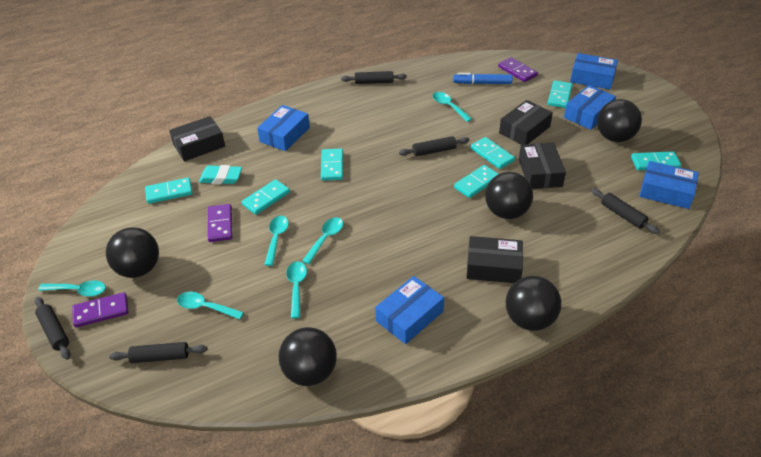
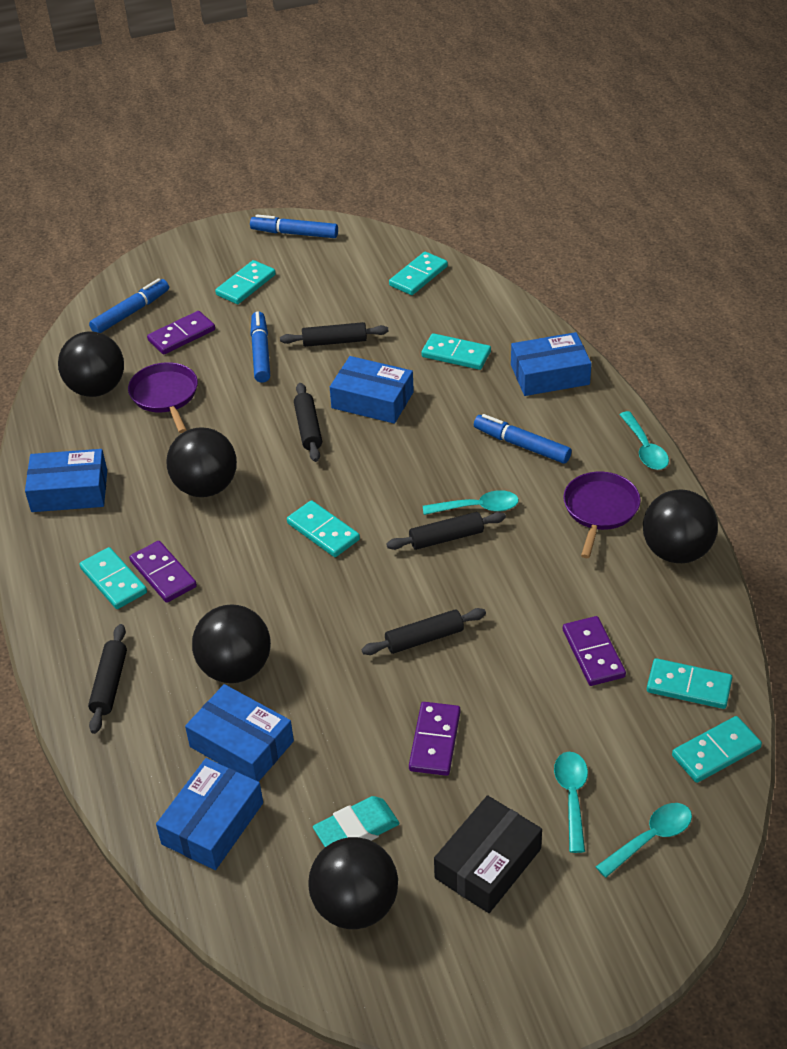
black box: 4 -> 1
blue marker: 1 -> 4
purple domino: 3 -> 4
purple pan: 0 -> 2
turquoise spoon: 6 -> 4

